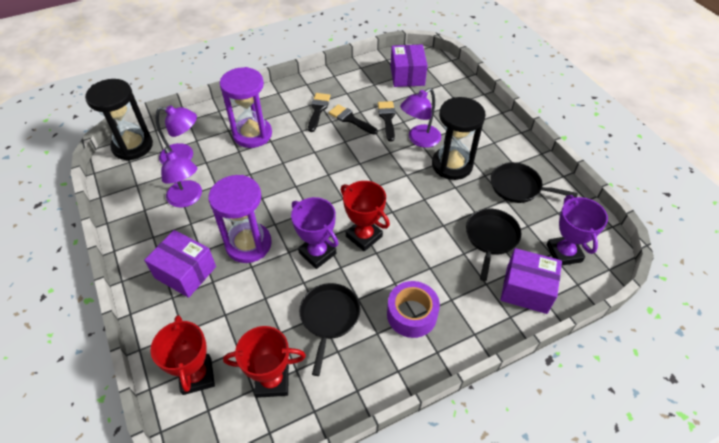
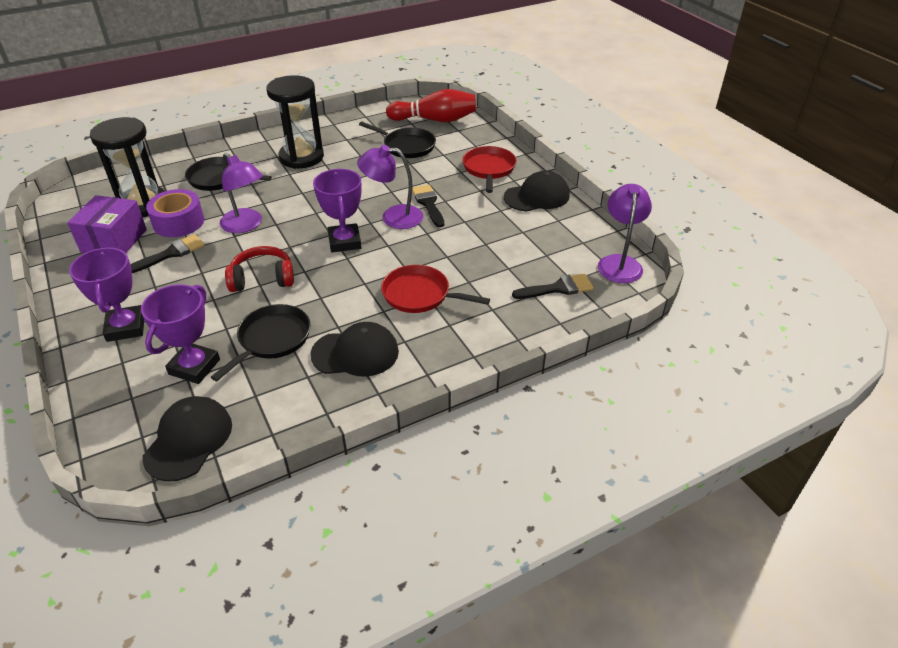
black cap: 0 -> 3
purple box: 3 -> 1
purple hourglass: 2 -> 0
purple trophy: 2 -> 3
red bowling pin: 0 -> 1
red headphones: 0 -> 1
red pan: 0 -> 2
red trophy: 3 -> 0

